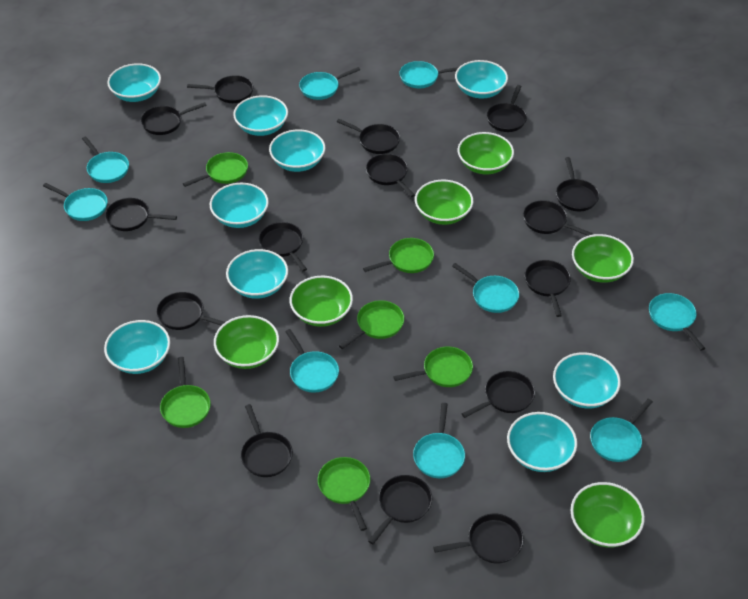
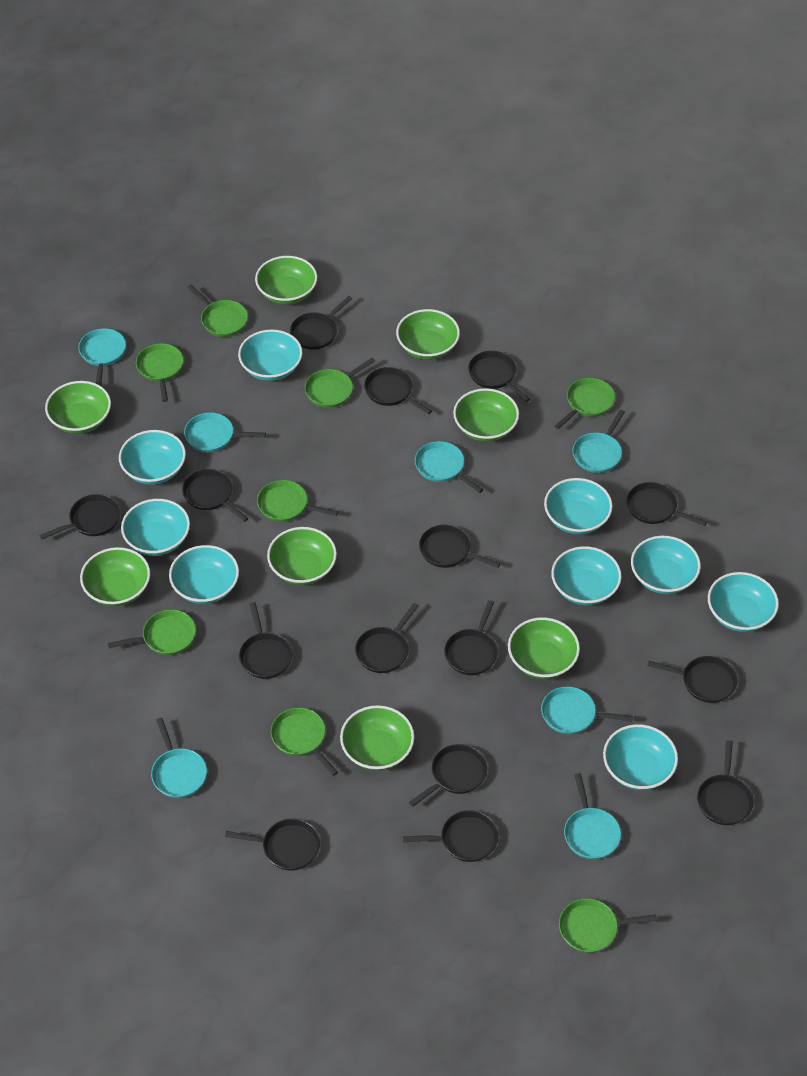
green bowl: 6 -> 8
green pan: 6 -> 8
turquoise pan: 9 -> 7

